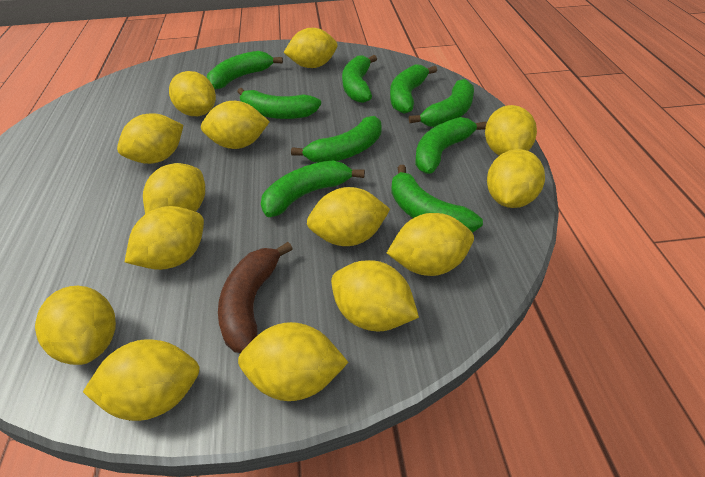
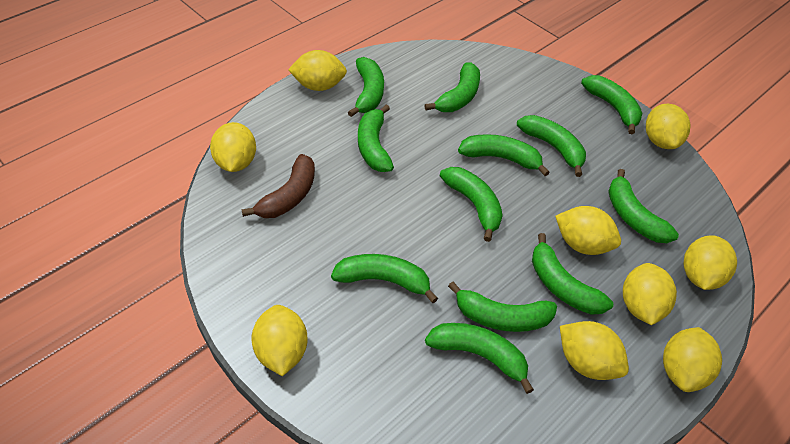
green banana: 9 -> 12
yellow lemon: 14 -> 9

